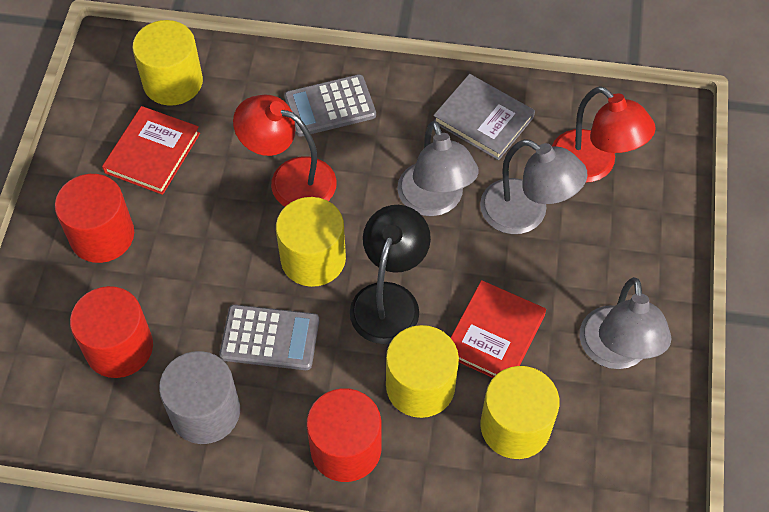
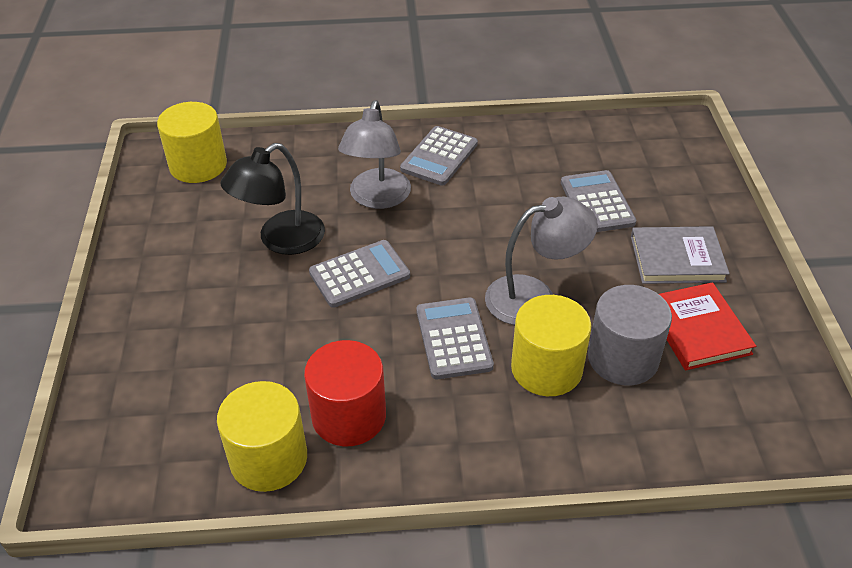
grey calculator: 2 -> 4
grey lamp: 3 -> 2
red book: 2 -> 1
red cylinder: 3 -> 1
red lamp: 2 -> 0
yellow cylinder: 4 -> 3

